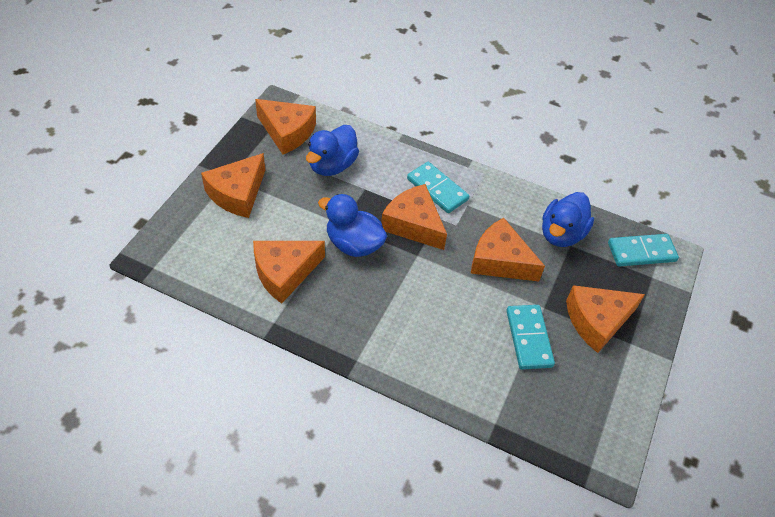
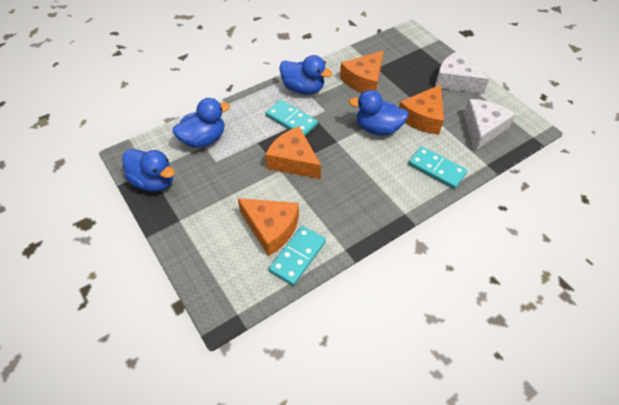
blue duck: 3 -> 4
orange cheese: 6 -> 4
white cheese: 0 -> 2

